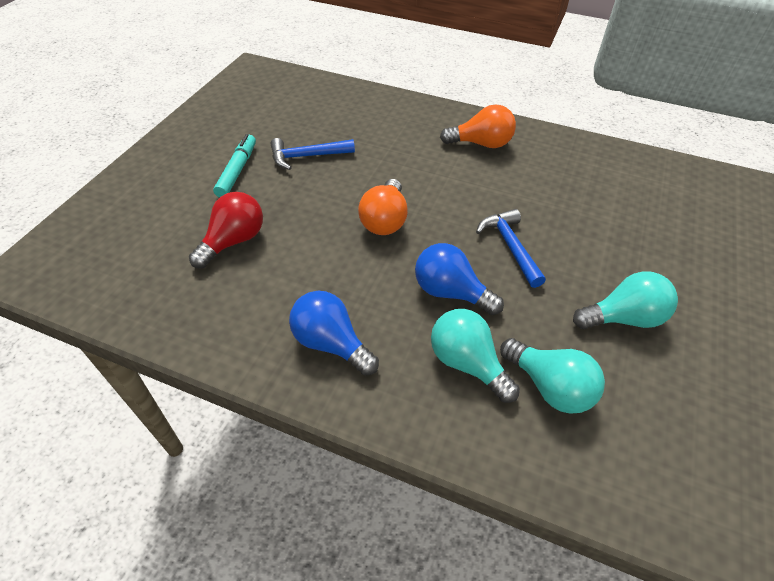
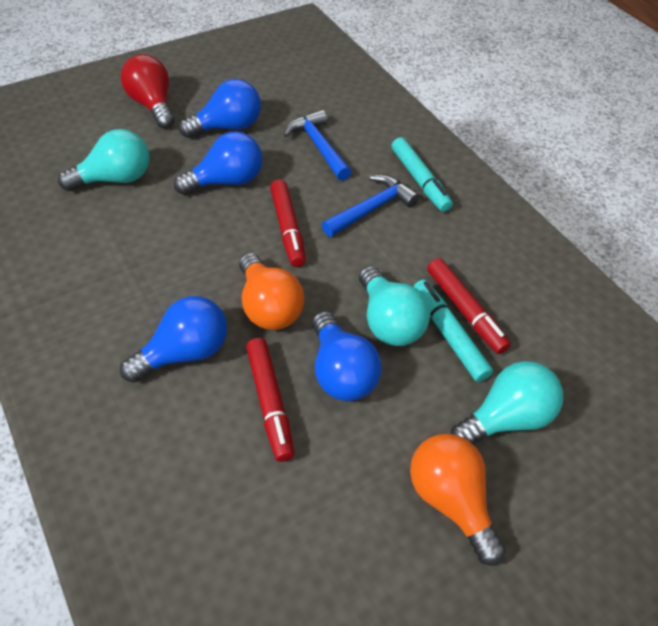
blue light bulb: 2 -> 4
red marker: 0 -> 3
turquoise marker: 1 -> 2

